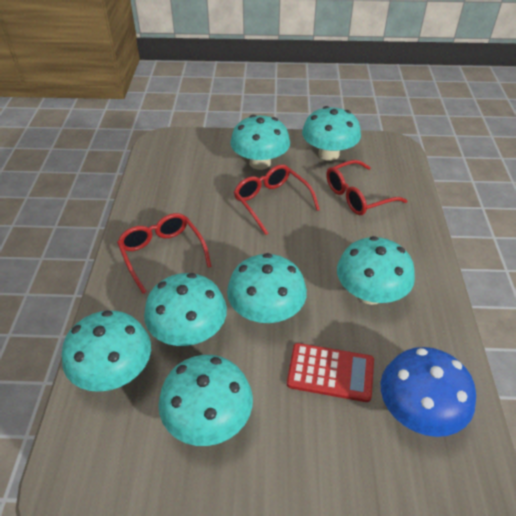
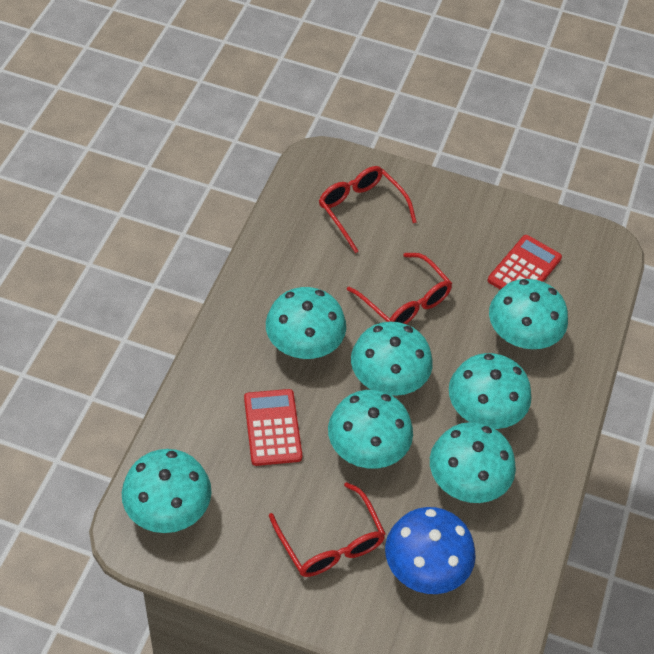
red calculator: 1 -> 2

